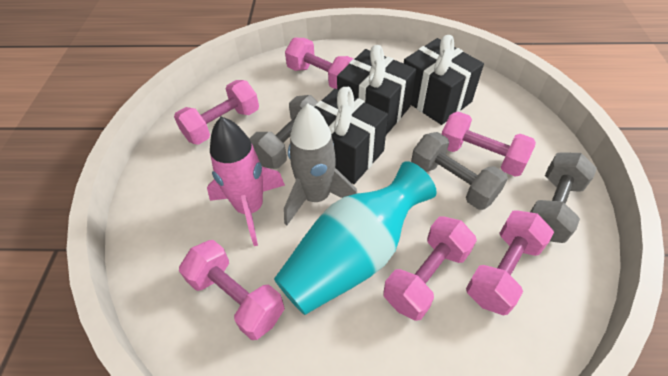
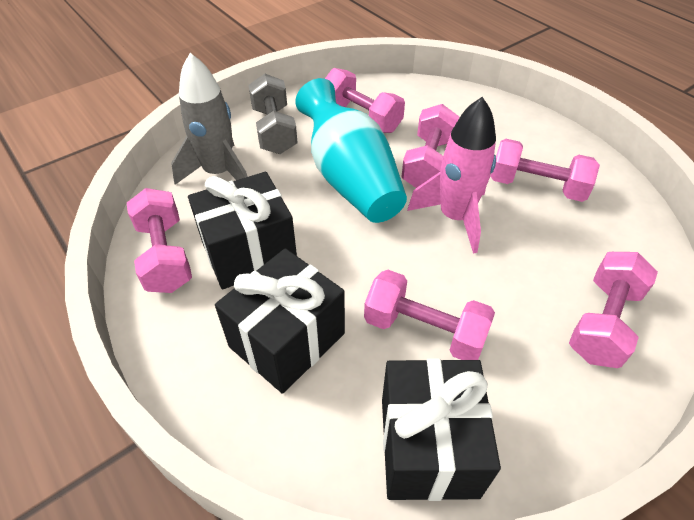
grey dumbbell: 3 -> 1

